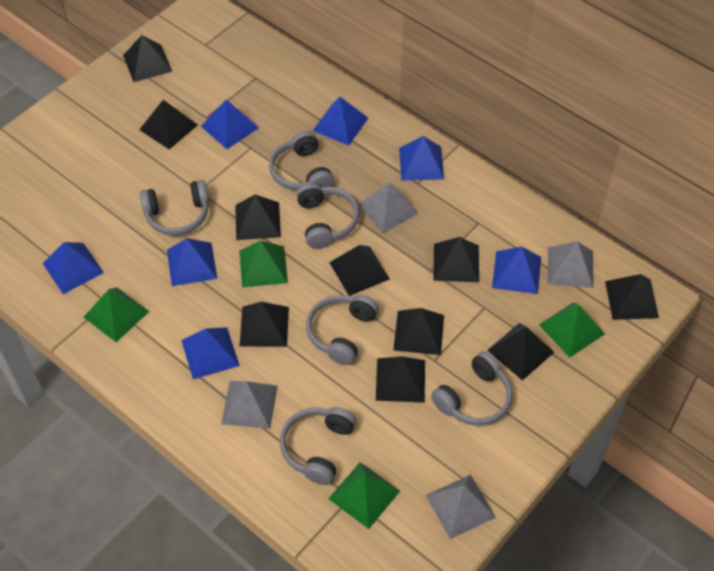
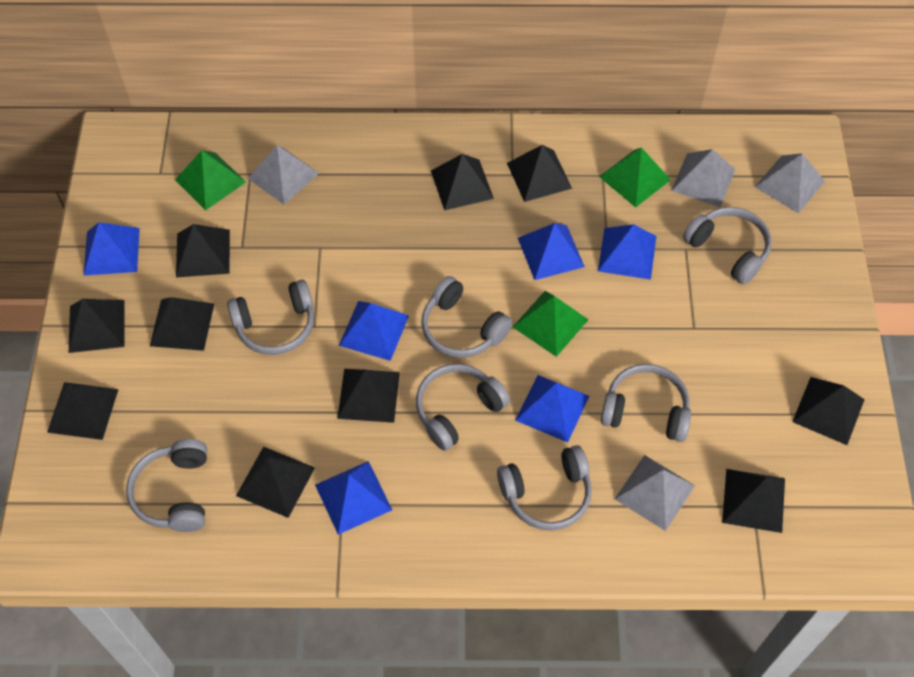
blue pyramid: 7 -> 6
green pyramid: 4 -> 3
grey headphones: 6 -> 7

